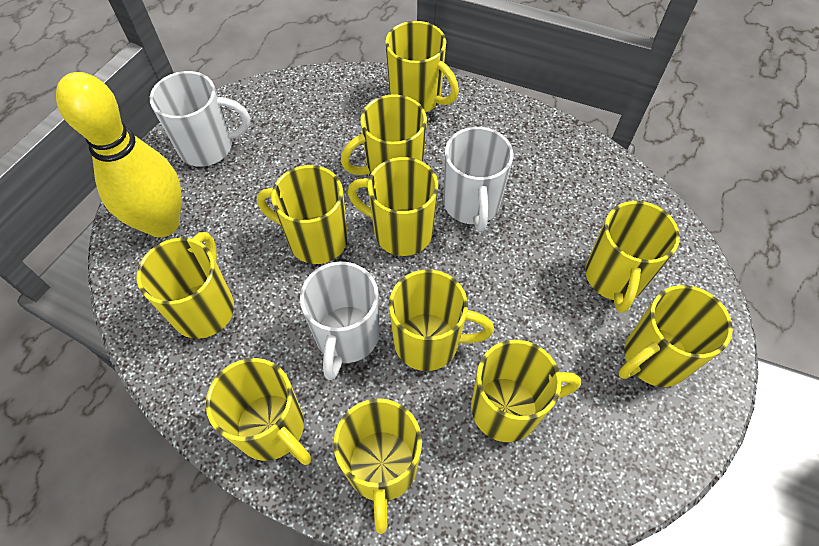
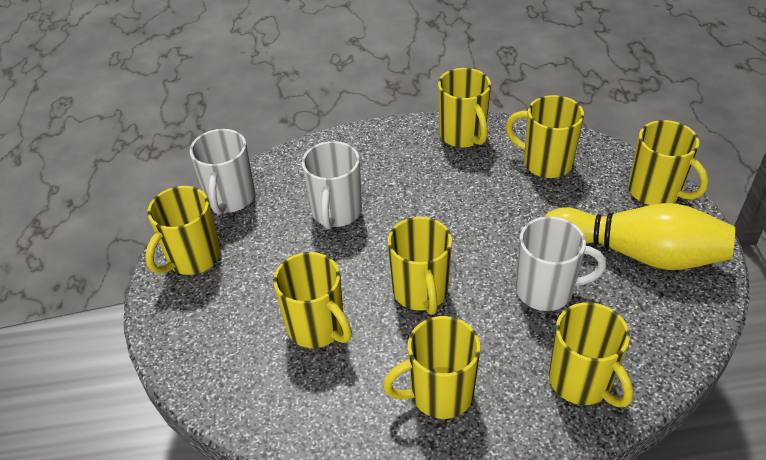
yellow mug: 11 -> 8

